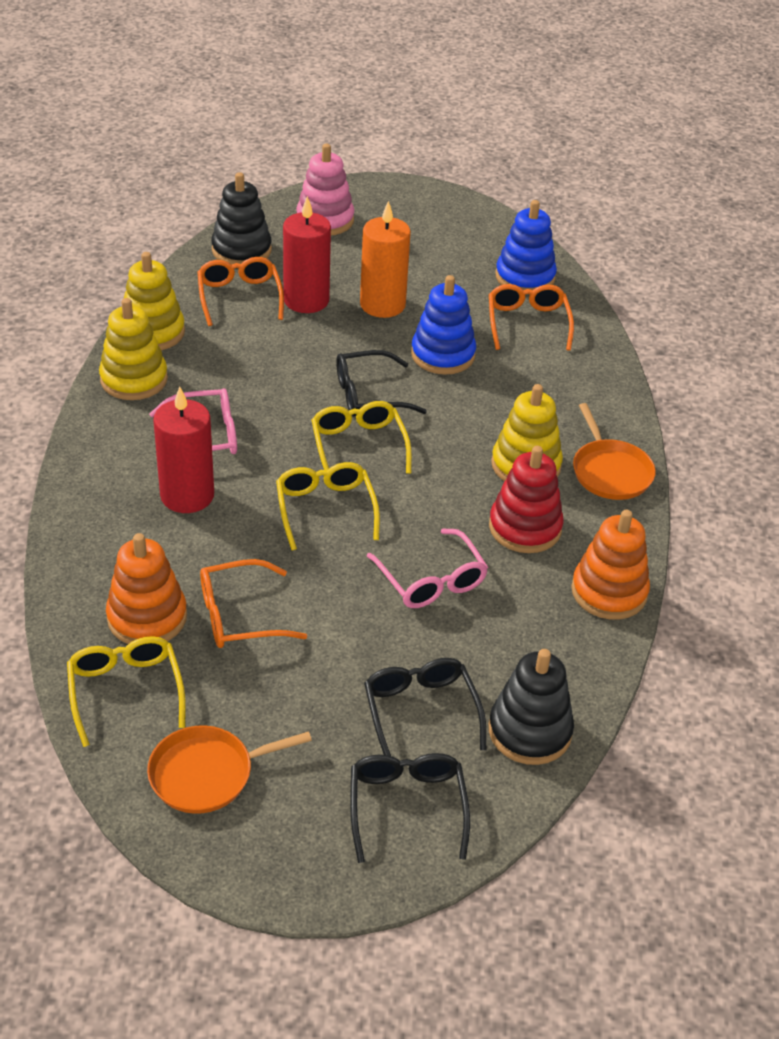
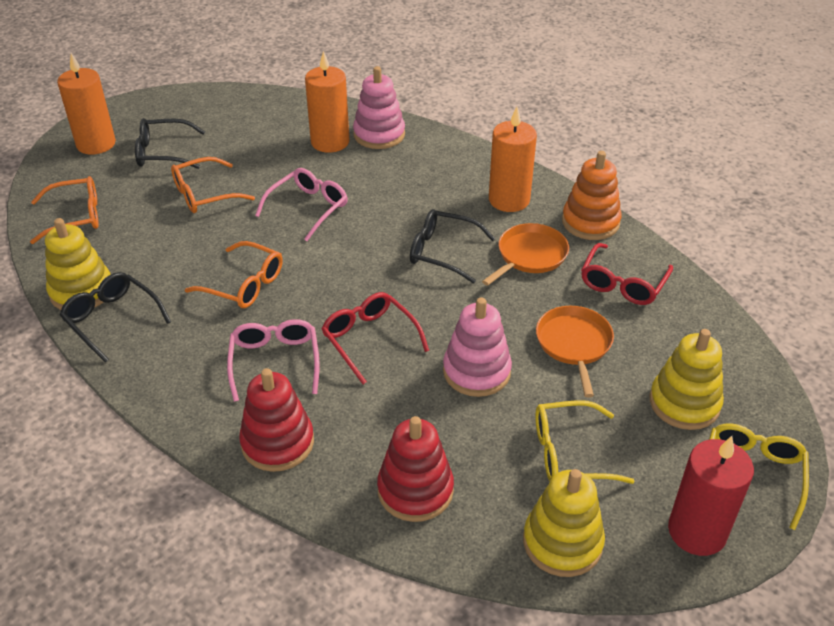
black stacking toy: 2 -> 0
blue stacking toy: 2 -> 0
orange candle: 1 -> 3
orange stacking toy: 2 -> 1
pink stacking toy: 1 -> 2
red candle: 2 -> 1
red glasses: 0 -> 2
red stacking toy: 1 -> 2
yellow glasses: 3 -> 2

